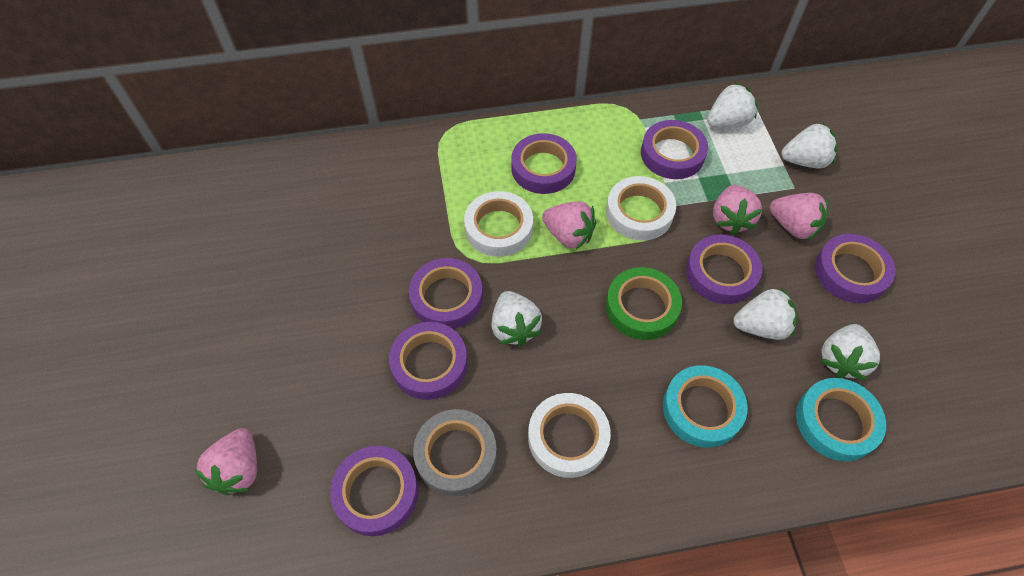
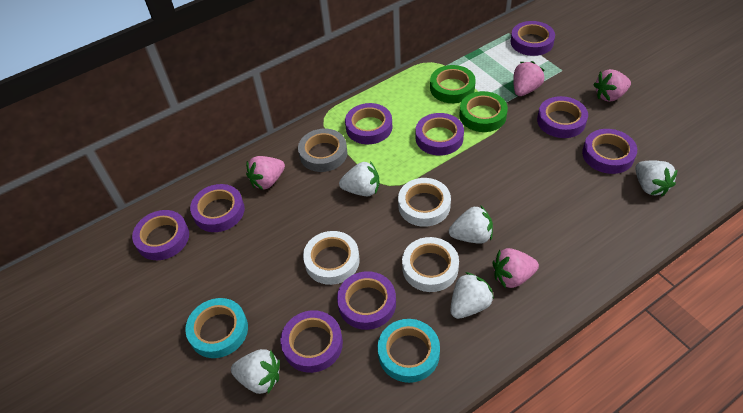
green tape: 1 -> 2
purple tape: 7 -> 9

